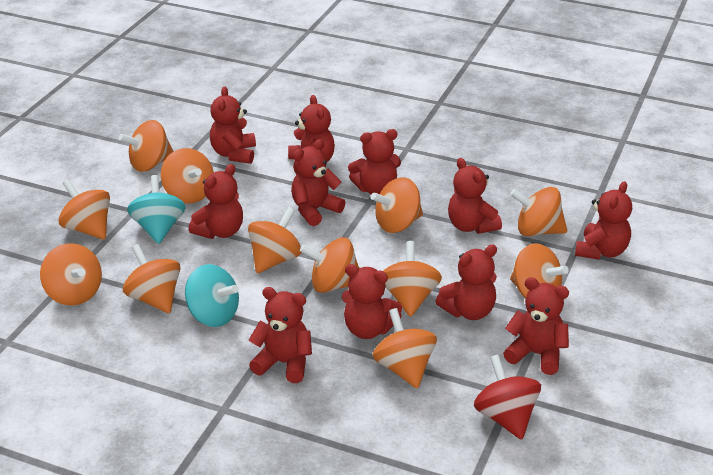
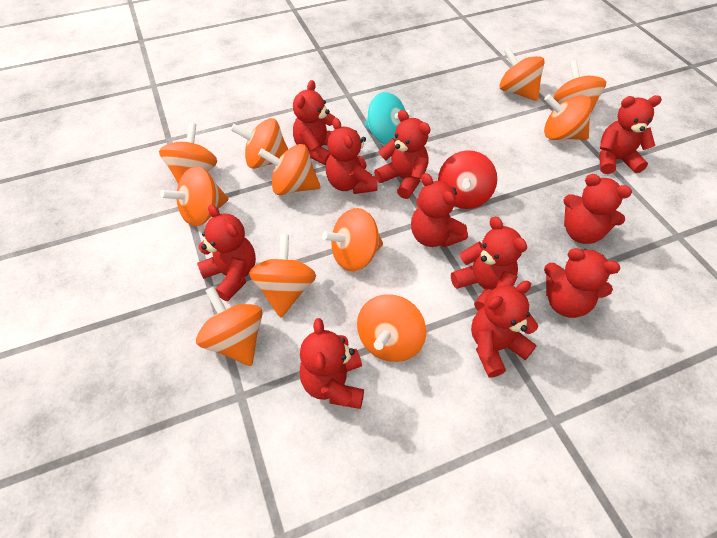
orange spinning top: 12 -> 11
turquoise spinning top: 2 -> 1

